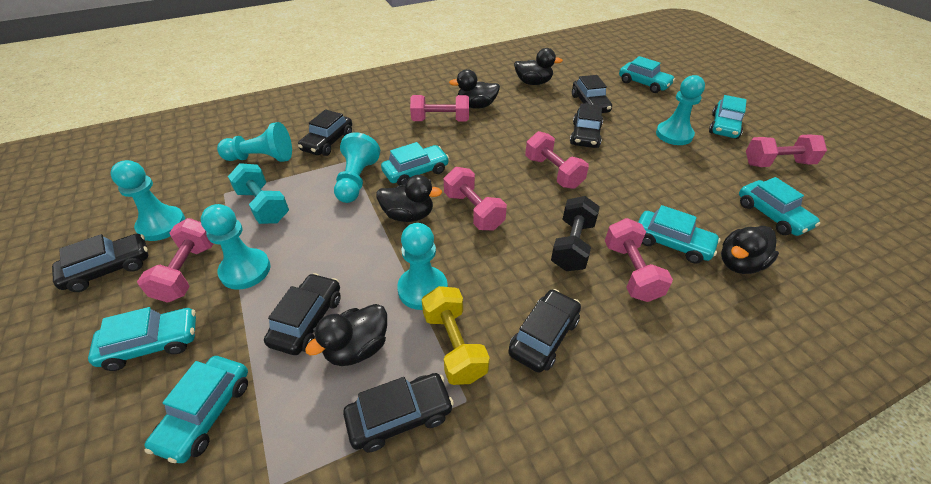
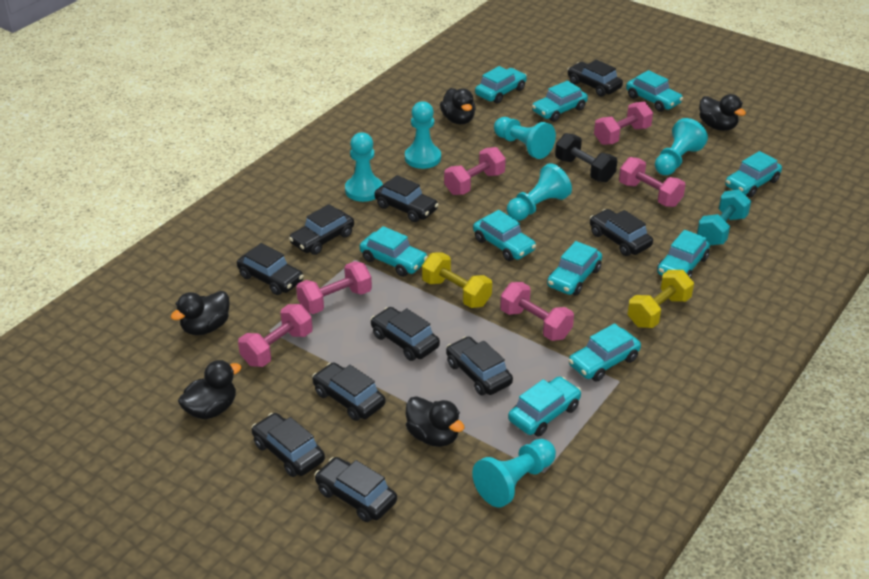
black car: 7 -> 10
turquoise car: 7 -> 10
yellow dumbbell: 1 -> 2

